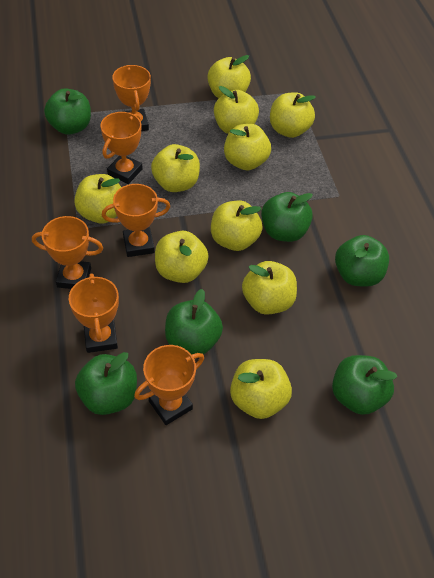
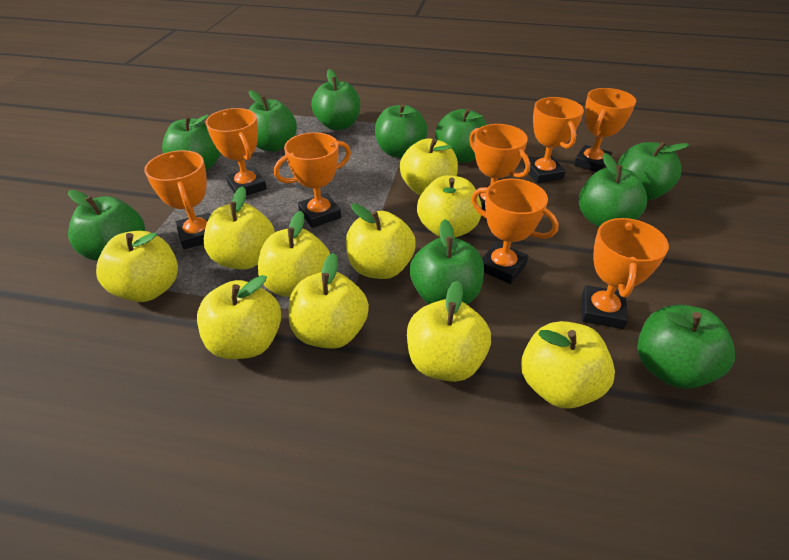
green apple: 6 -> 10
orange trophy: 6 -> 8

